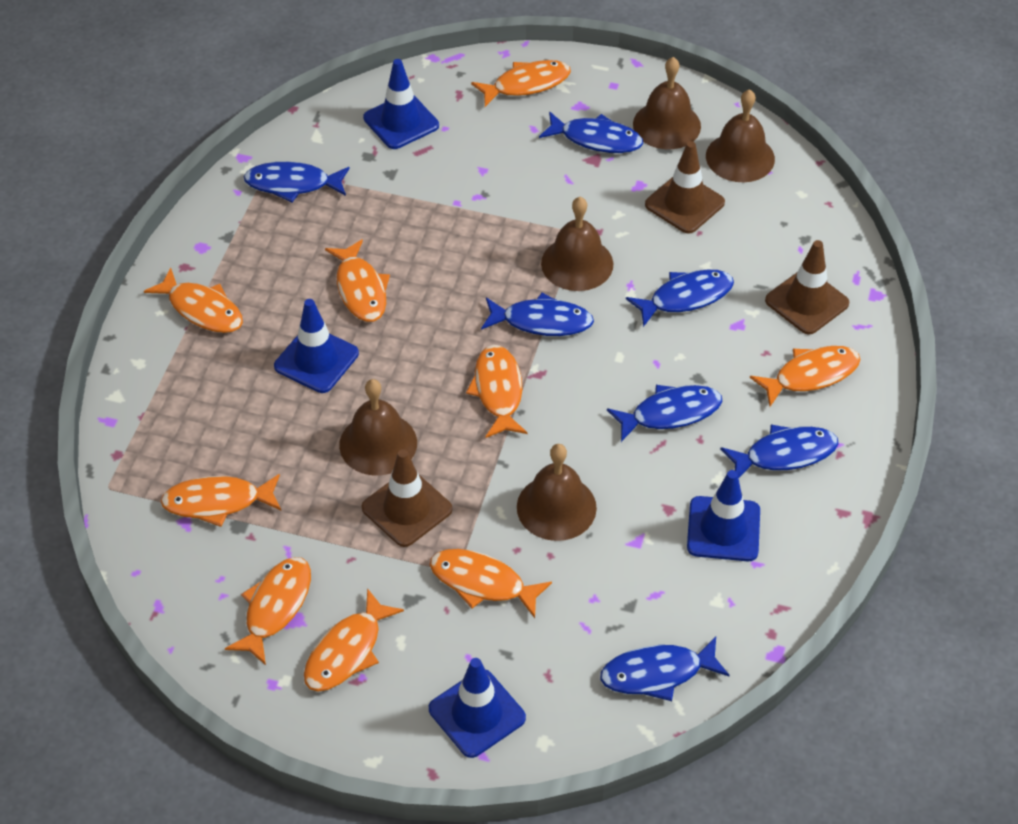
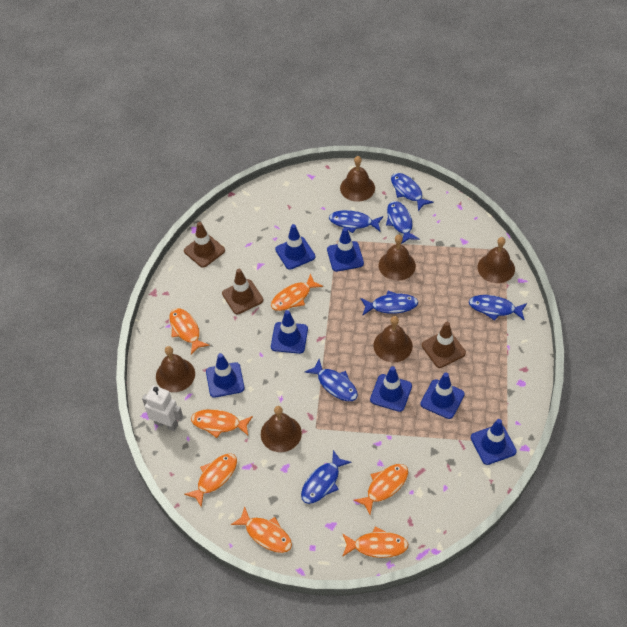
blue traffic cone: 4 -> 7
brown bell: 5 -> 6
orange fish: 9 -> 7
white robot: 0 -> 1

